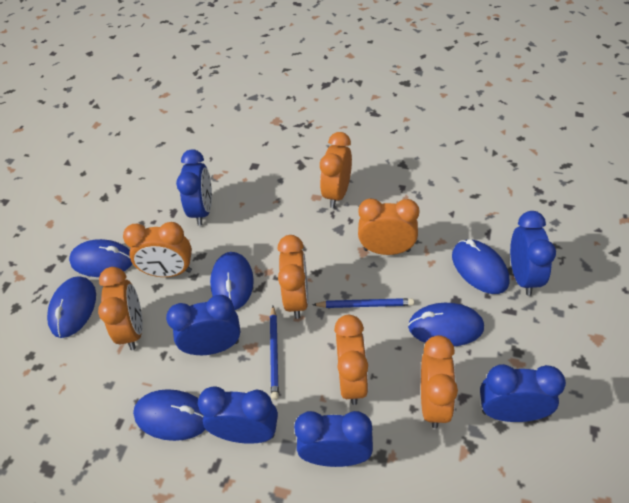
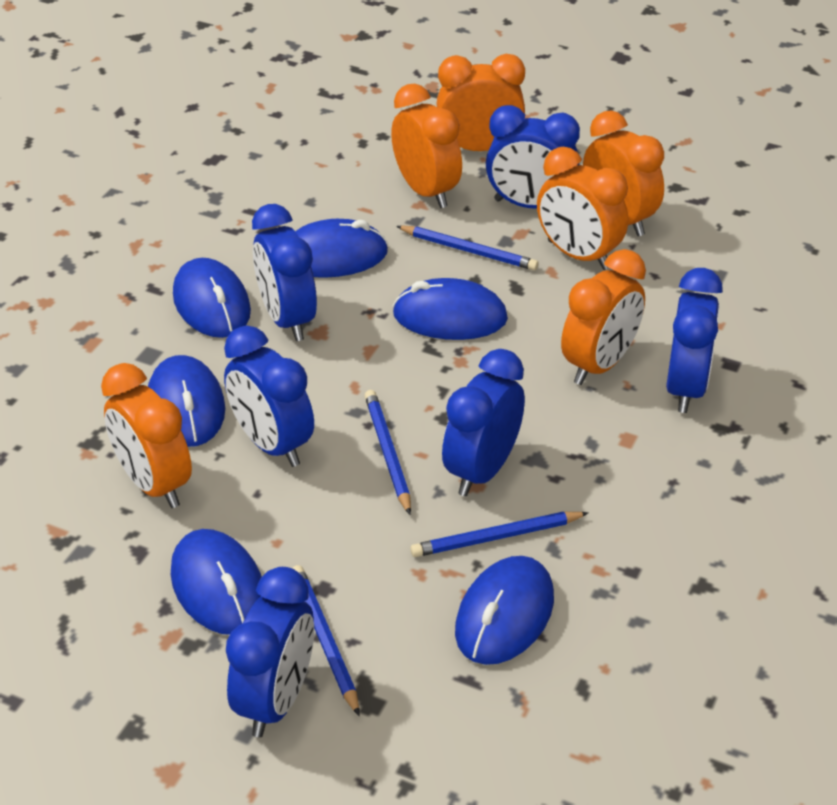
blue pencil: 2 -> 4
orange clock: 7 -> 6

